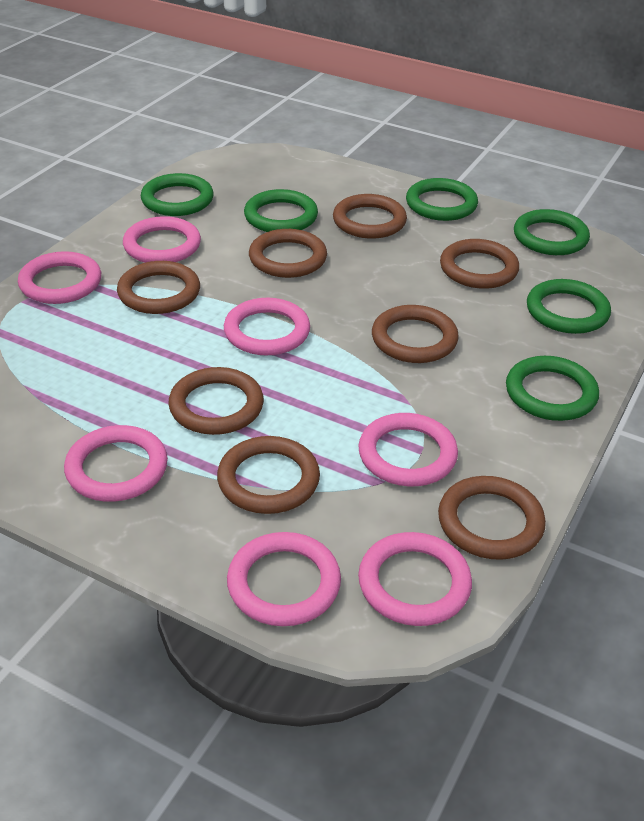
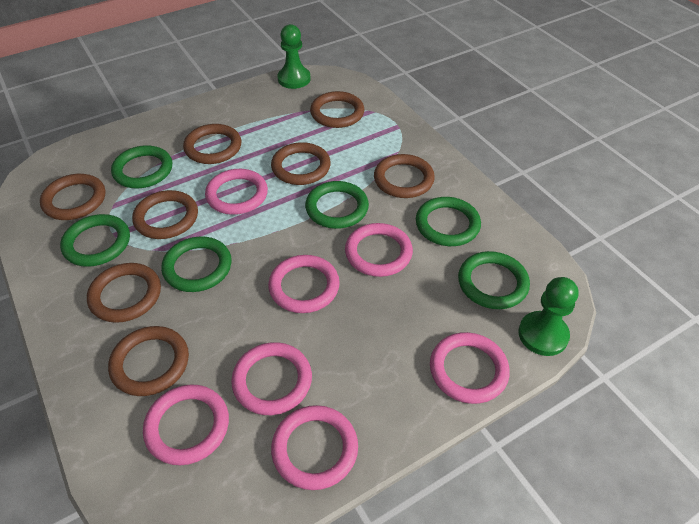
green pawn: 0 -> 2

